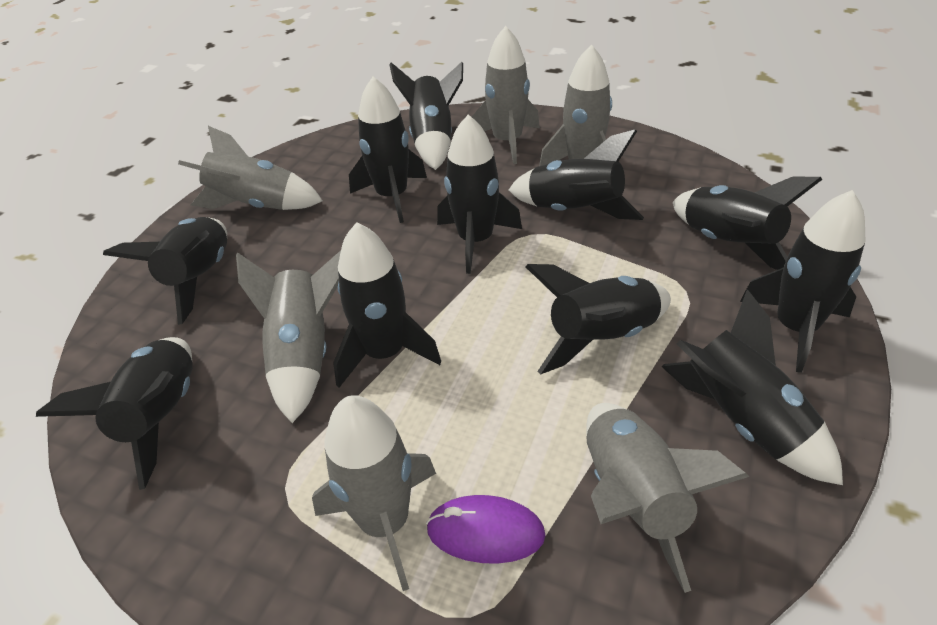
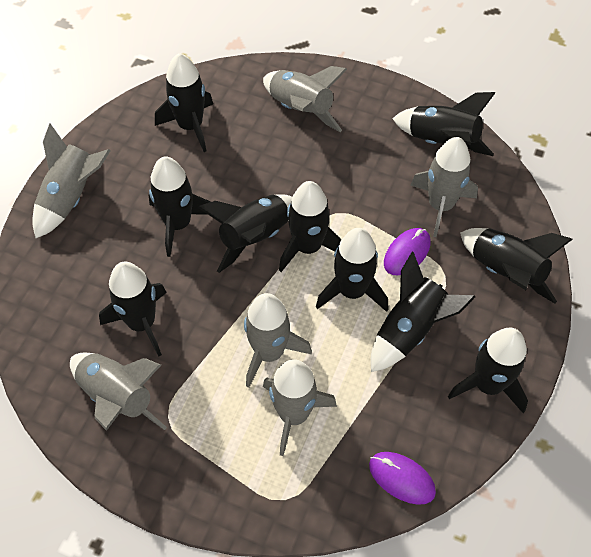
black rocket: 11 -> 10
purple mouse: 1 -> 2

